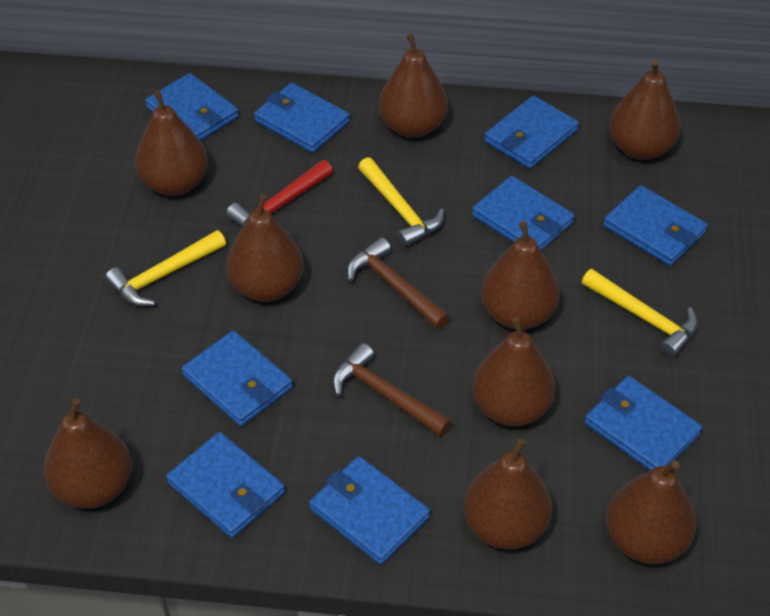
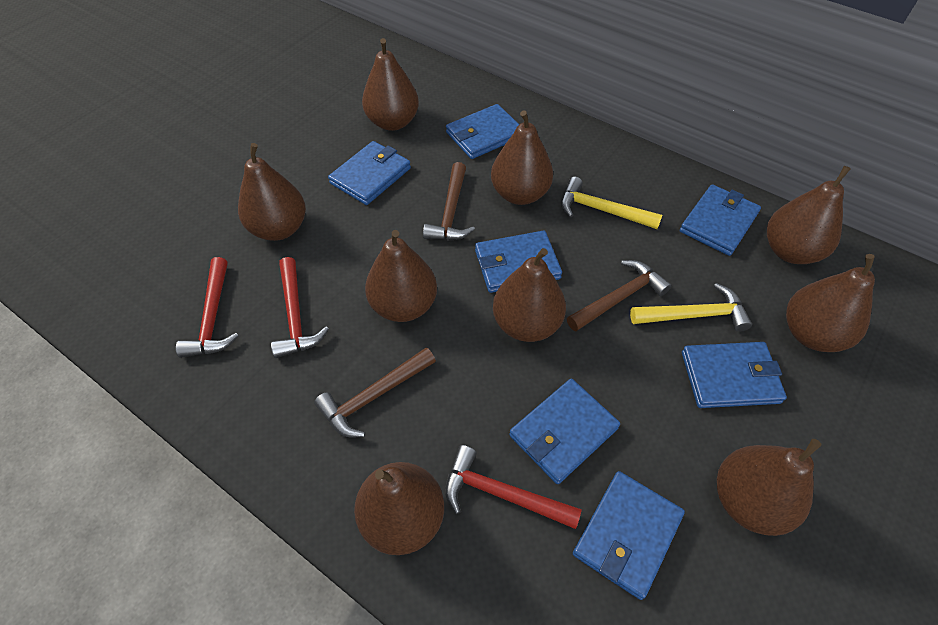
blue wallet: 9 -> 7
brown hammer: 2 -> 3
red hammer: 1 -> 3
yellow hammer: 3 -> 2

